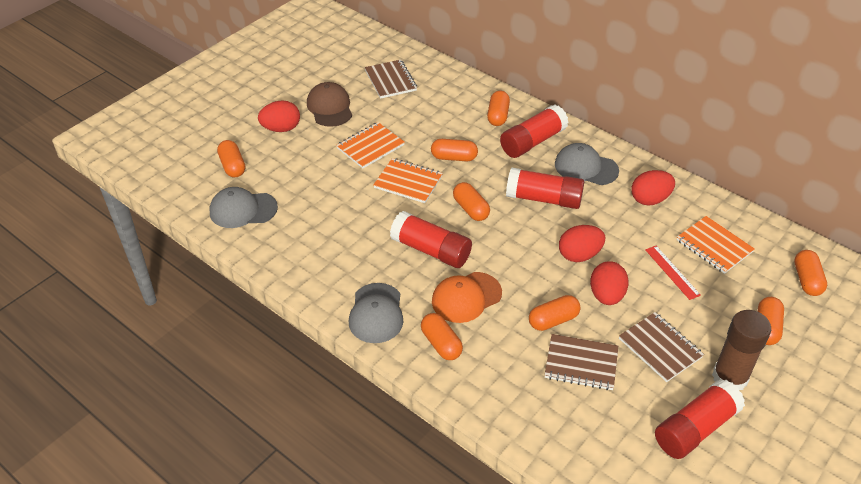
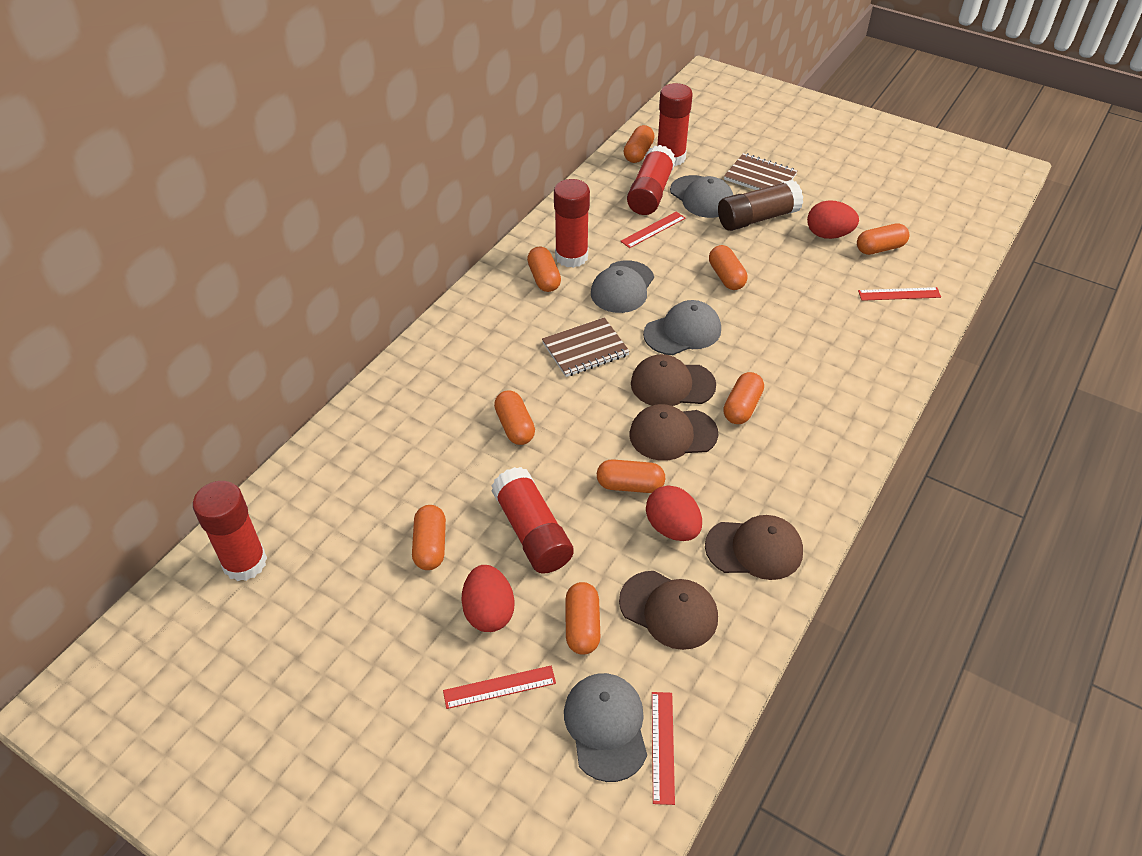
brown cap: 1 -> 4
brown notebook: 3 -> 2
grey cap: 3 -> 4
orange cap: 1 -> 0
orange capsule: 8 -> 9
orange notebook: 3 -> 0
red egg: 4 -> 3
red glue stick: 4 -> 5
red ruler: 1 -> 4

